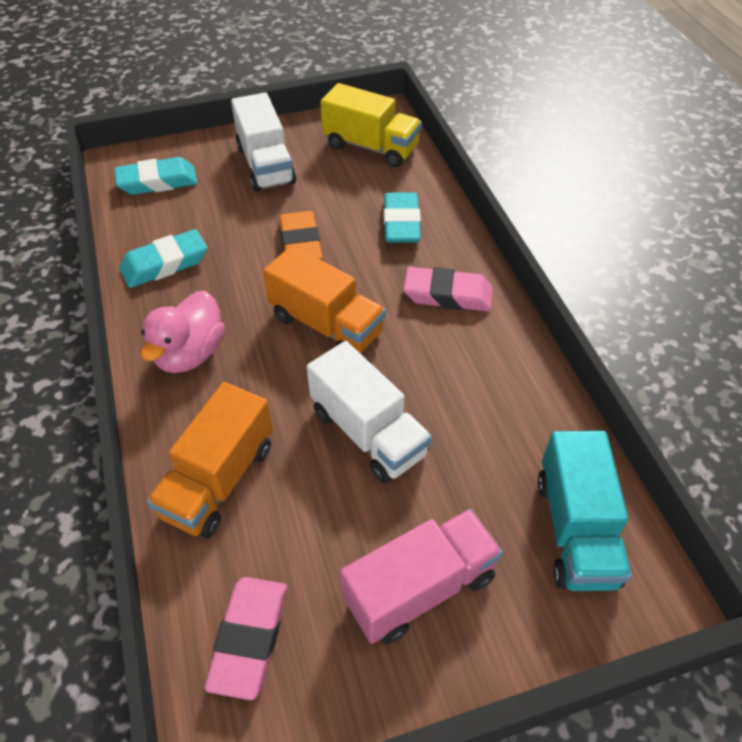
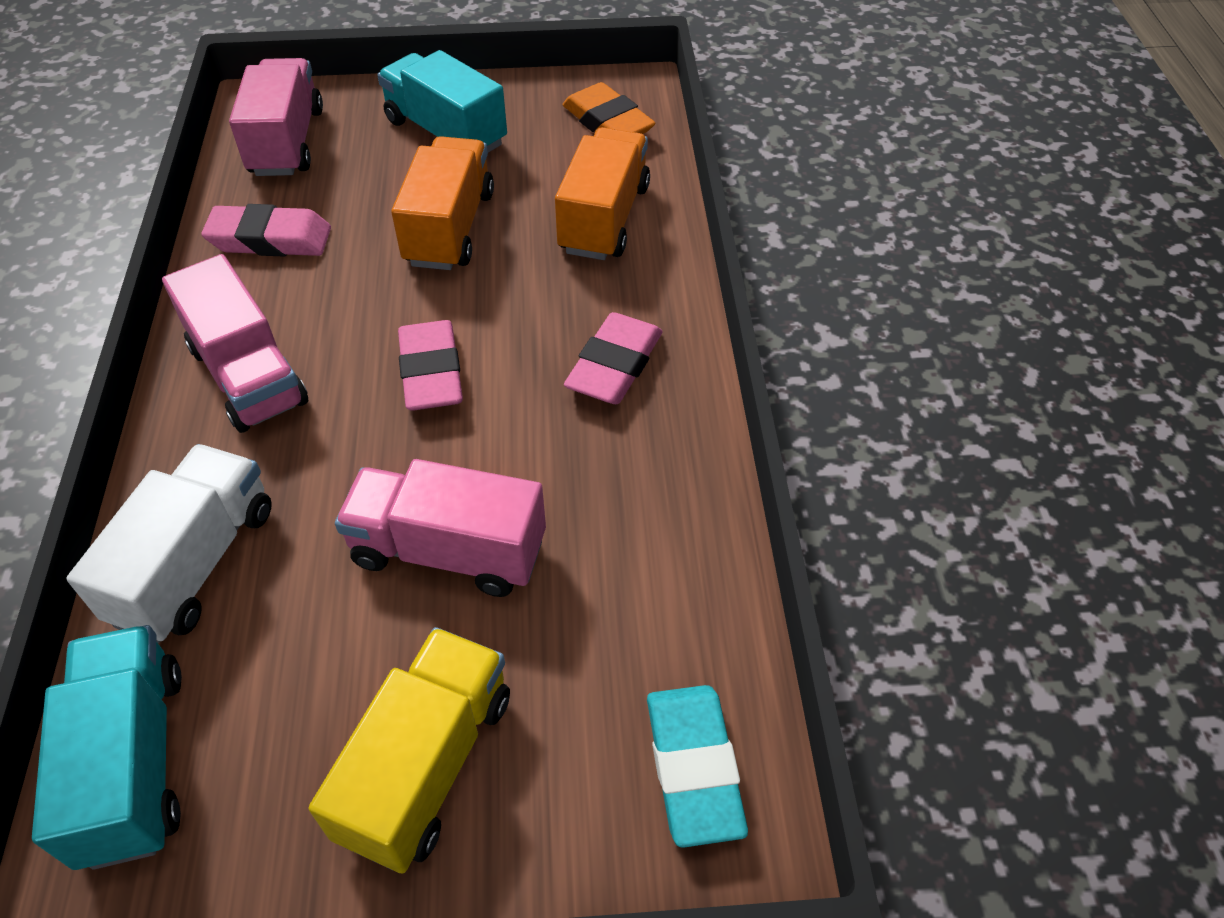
pink duck: 1 -> 0
pink eraser: 2 -> 3
pink truck: 1 -> 3
turquoise eraser: 3 -> 1
turquoise truck: 1 -> 2
white truck: 2 -> 1

